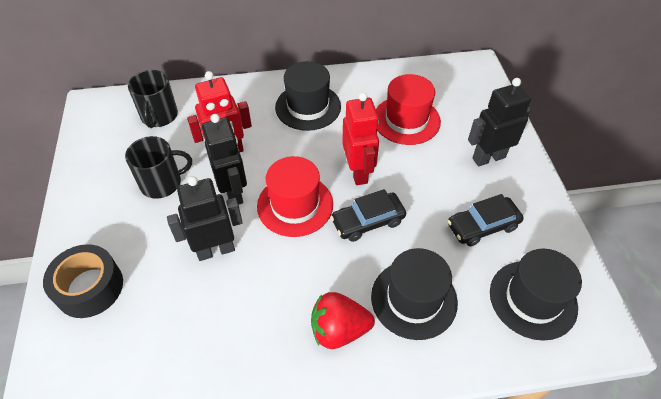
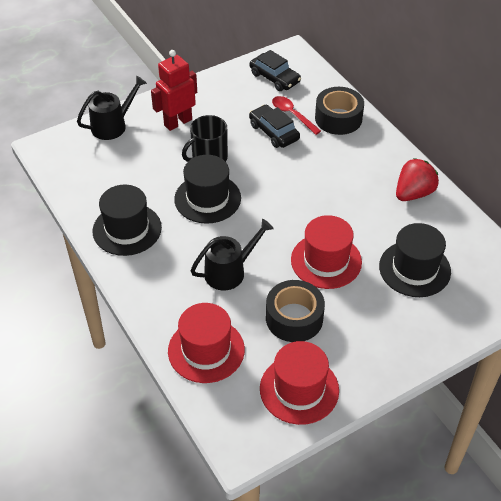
black mug: 2 -> 1
black robot: 3 -> 0
black tape: 1 -> 2
black watering can: 0 -> 2
red hat: 2 -> 3
red robot: 2 -> 1
red spoon: 0 -> 1

